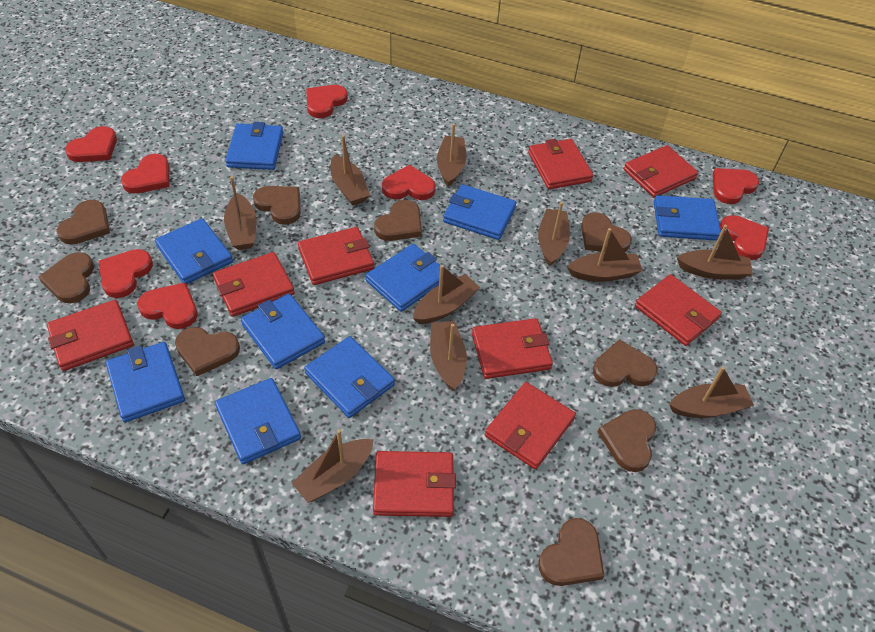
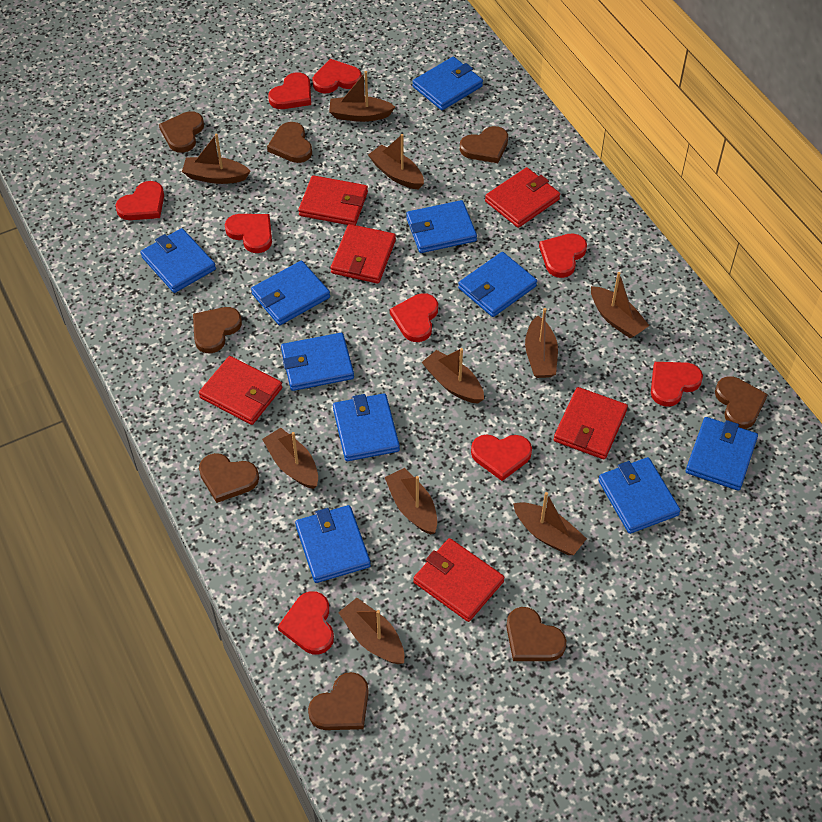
blue wallet: 9 -> 10
brown heart: 9 -> 8
red heart: 8 -> 9
red wallet: 9 -> 6

